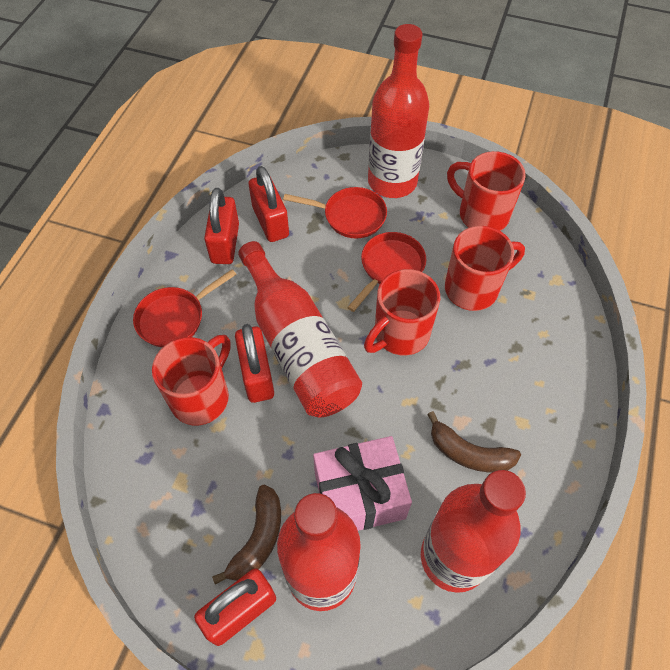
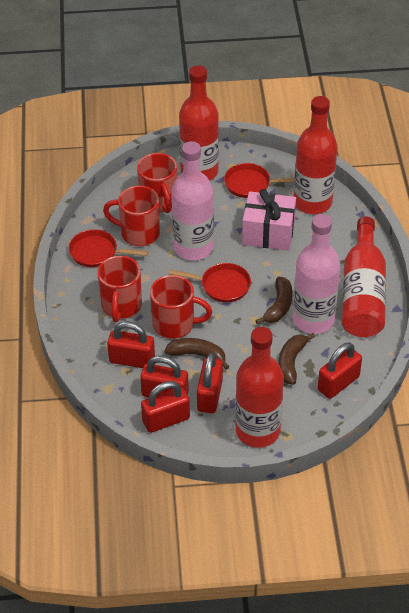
brown banana: 2 -> 3
pink bottle: 0 -> 2
red padlock: 4 -> 5

